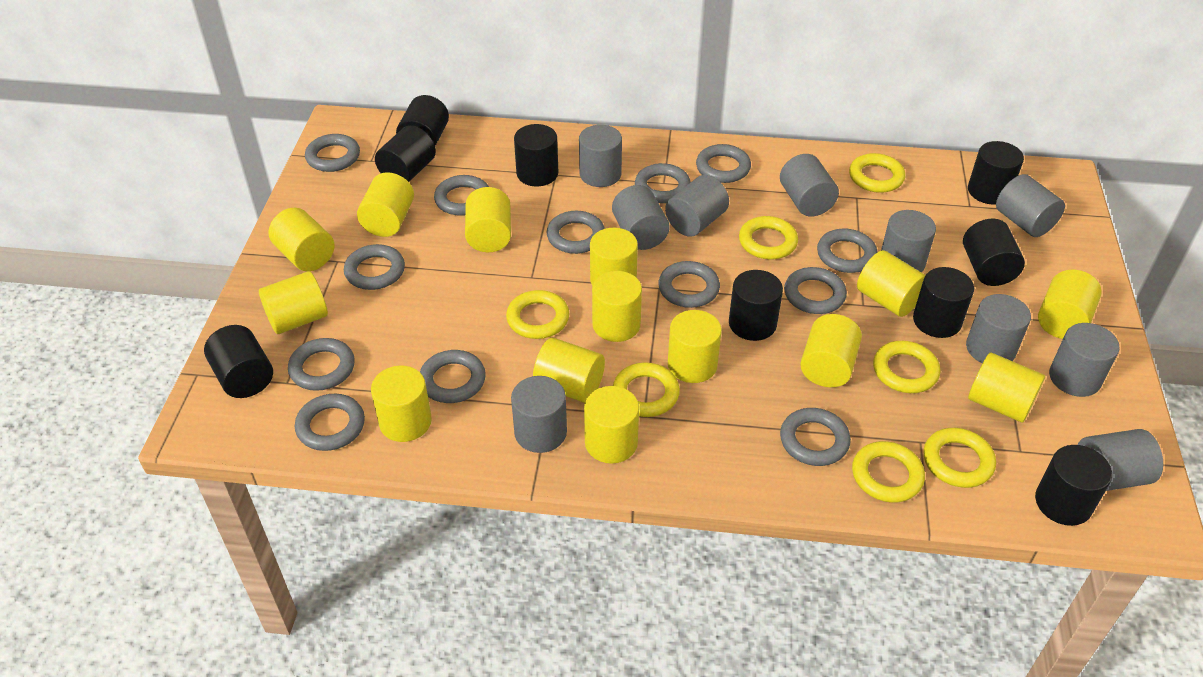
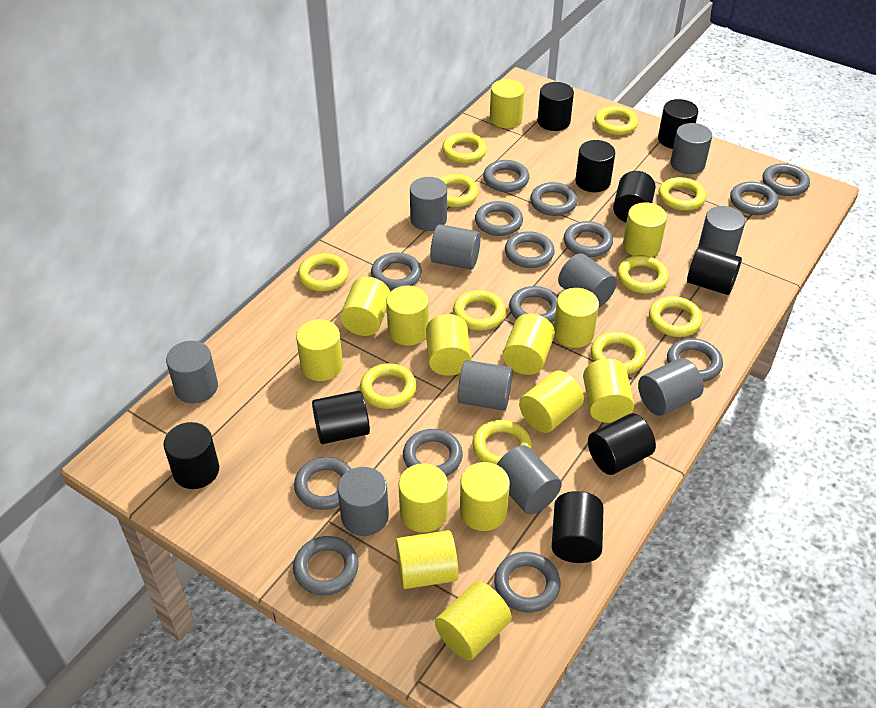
grey ring: 13 -> 14
yellow ring: 7 -> 11

